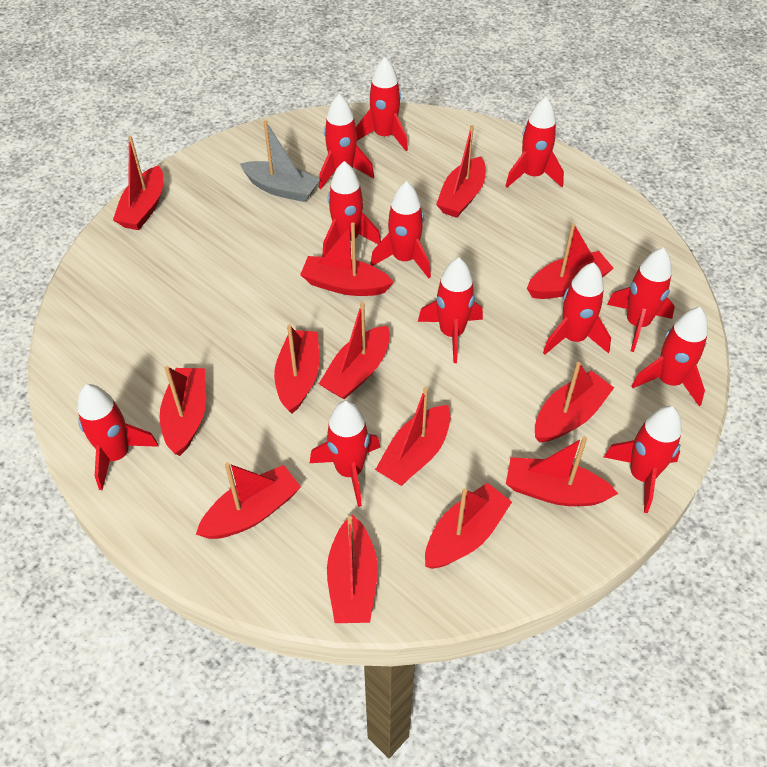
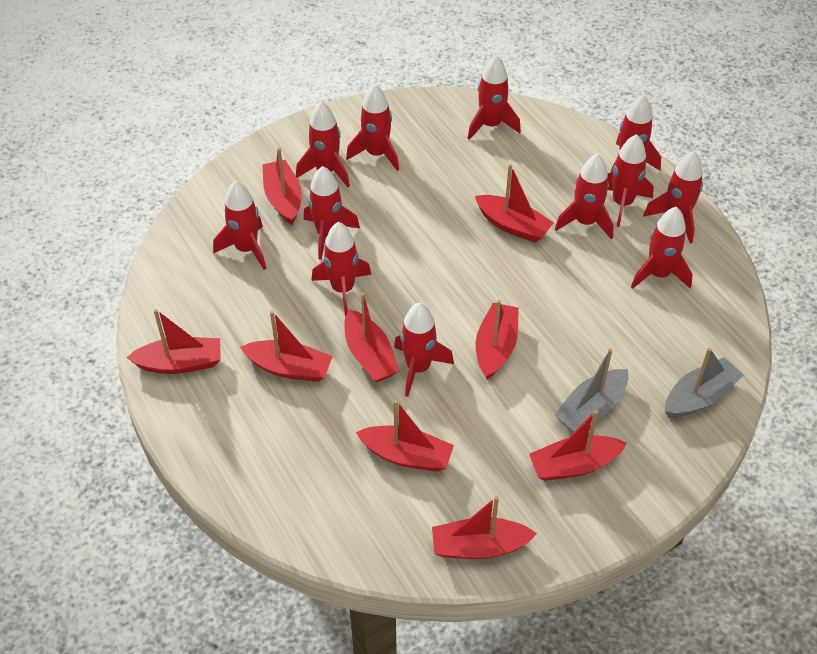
grey boat: 1 -> 2
red boat: 13 -> 9

